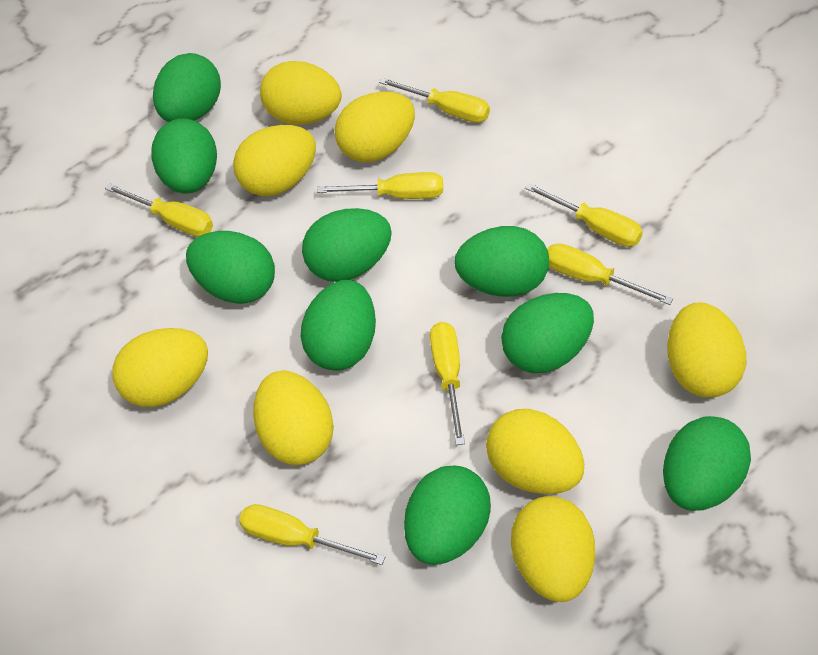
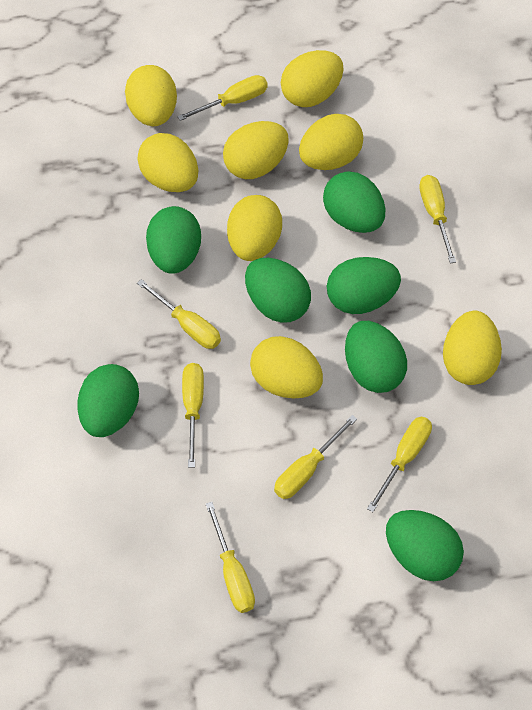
green egg: 9 -> 7

